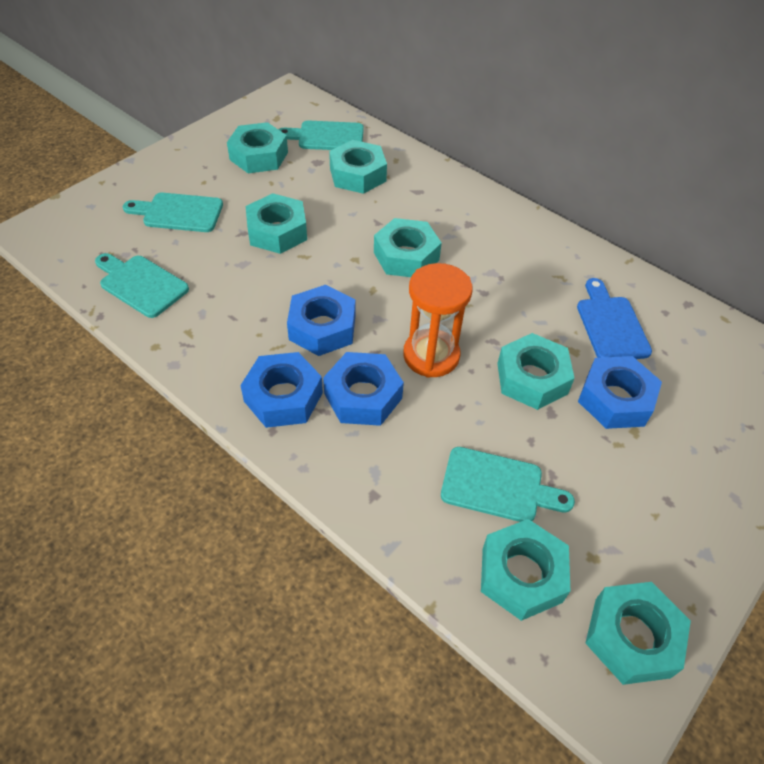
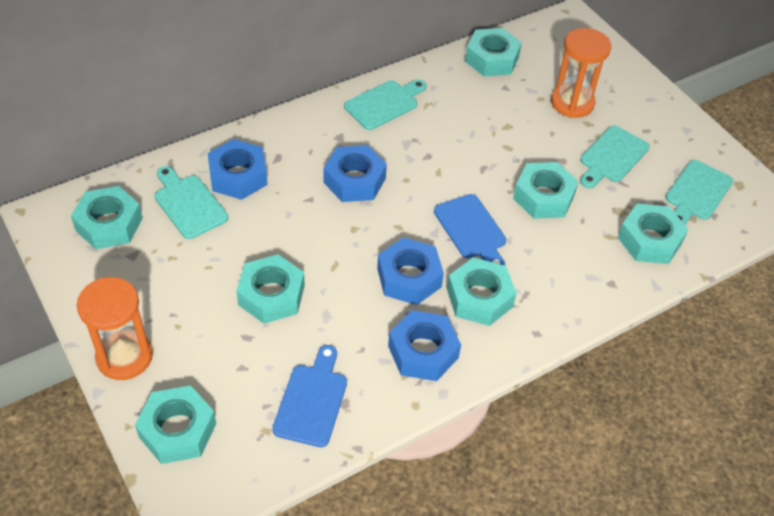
blue cutting board: 1 -> 2
orange hourglass: 1 -> 2

